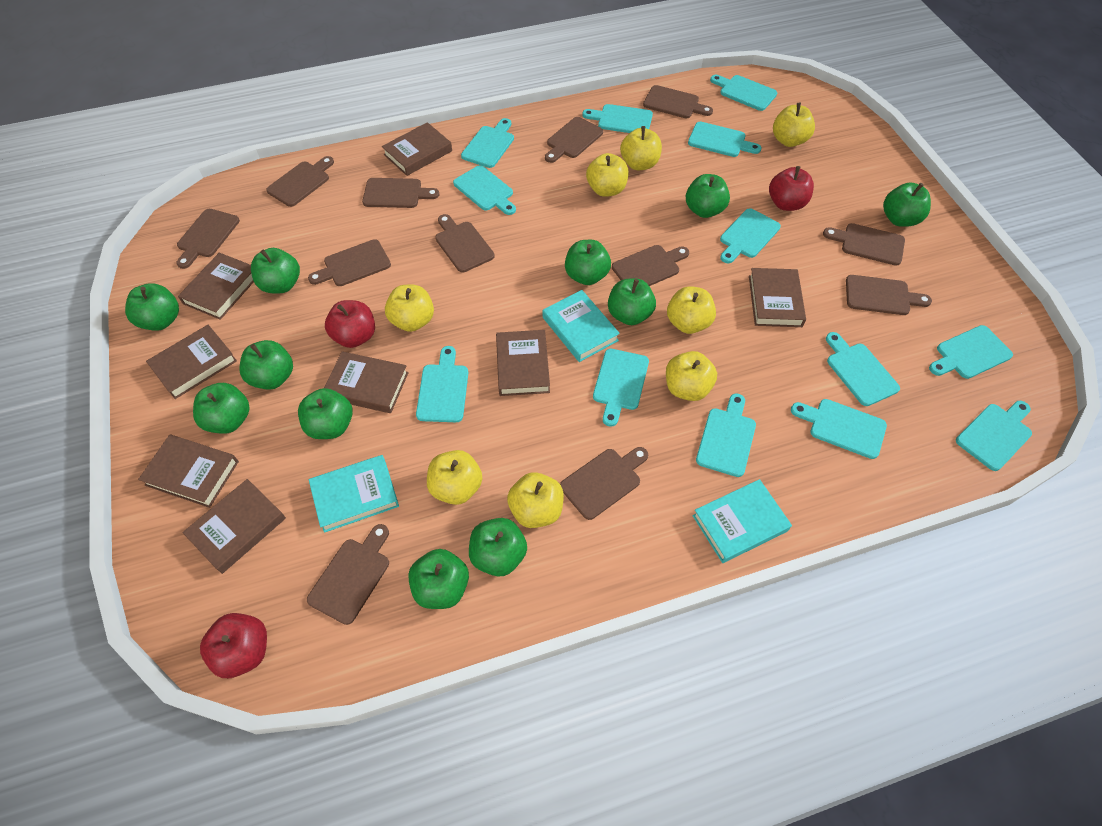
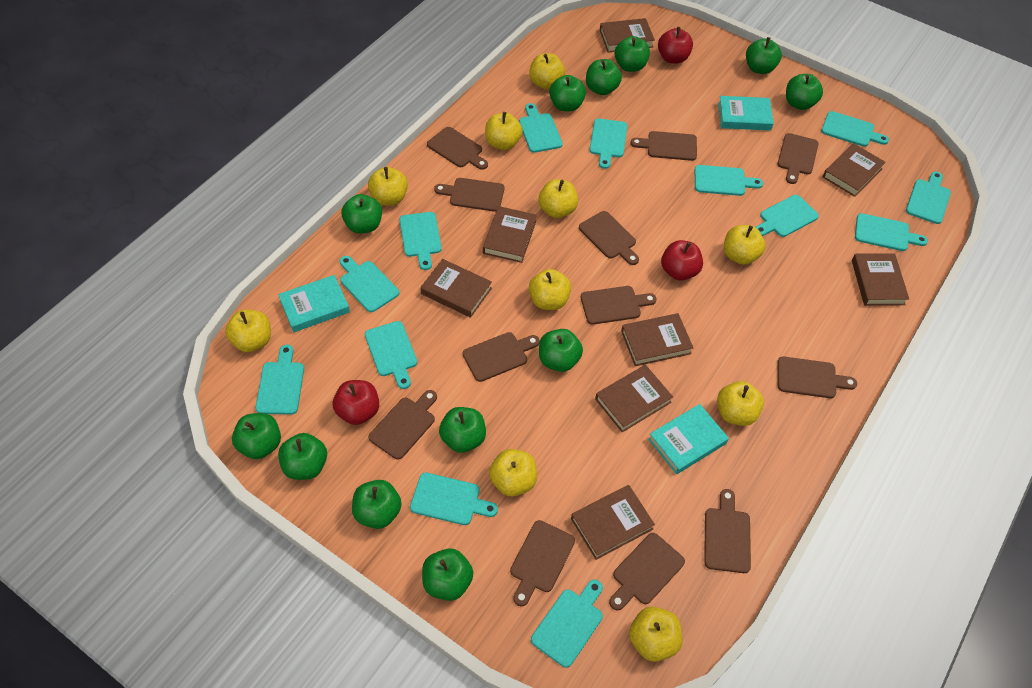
green apple: 11 -> 12
yellow apple: 8 -> 10

